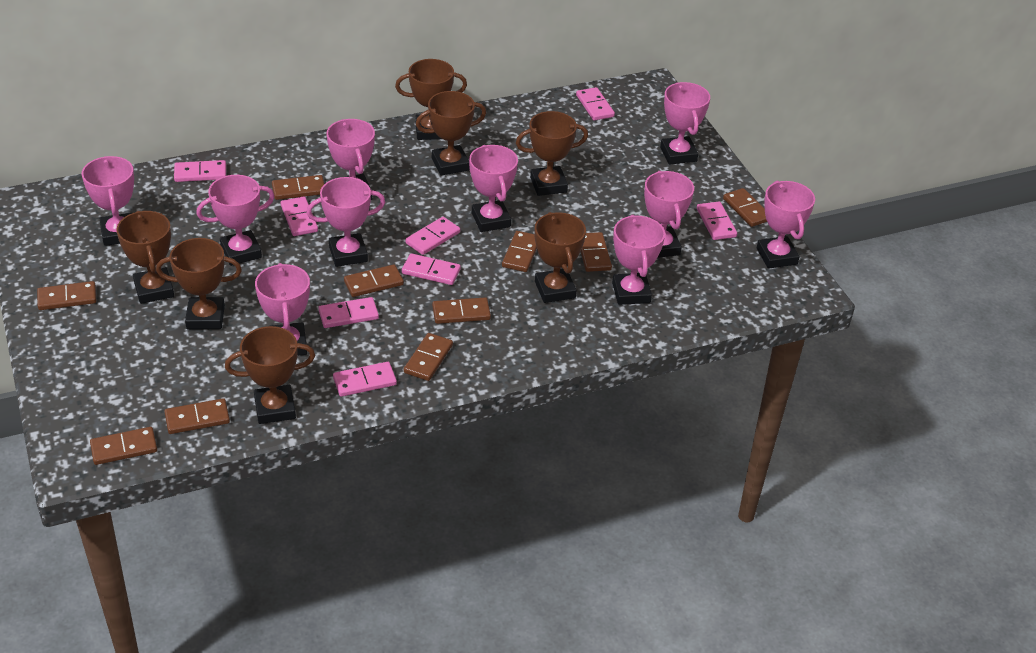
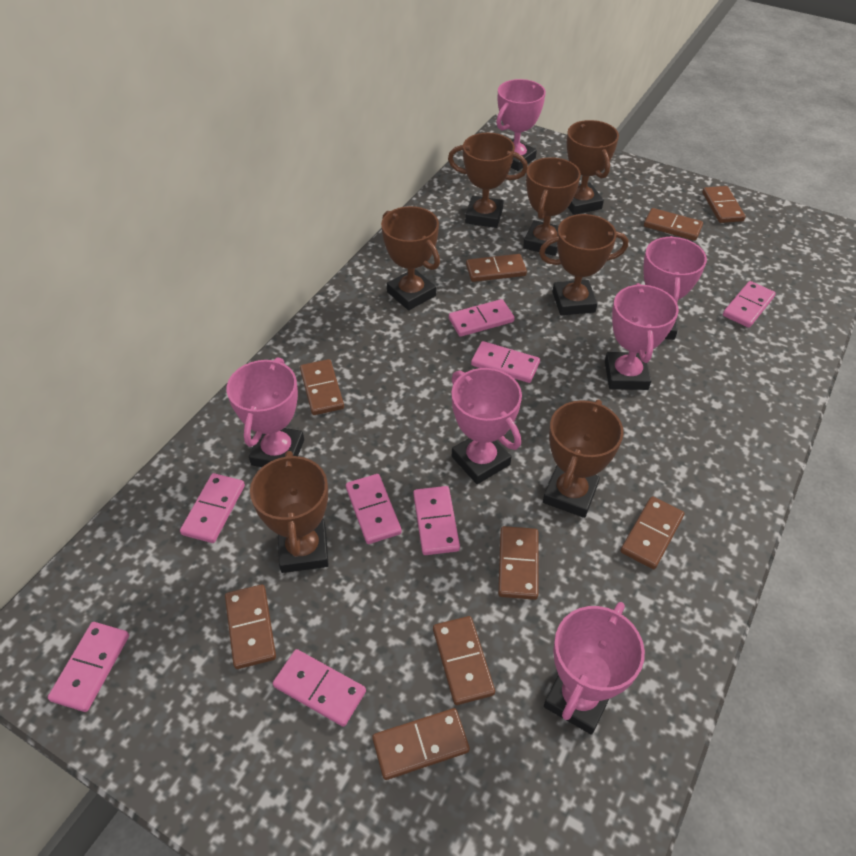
brown domino: 10 -> 9
pink trophy: 10 -> 6

